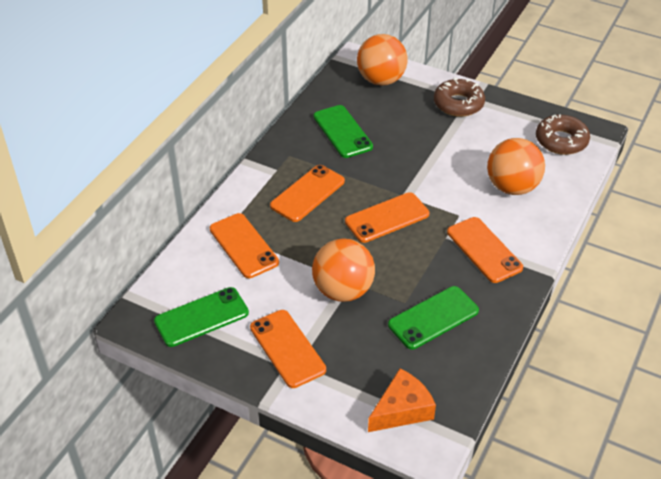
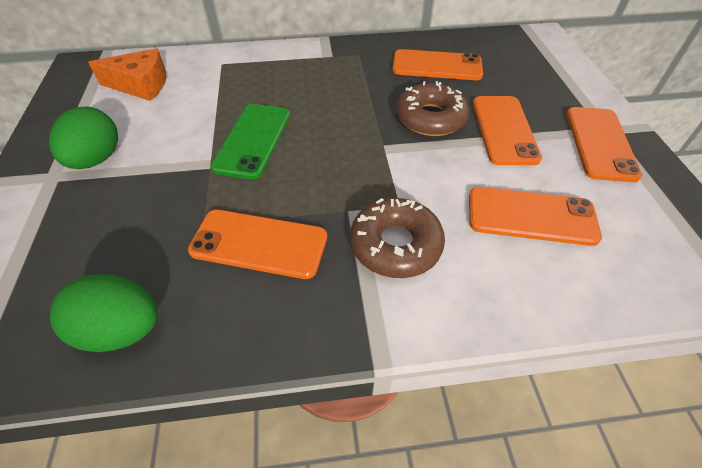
green egg: 0 -> 2
green phone: 3 -> 1
orange ball: 3 -> 0

